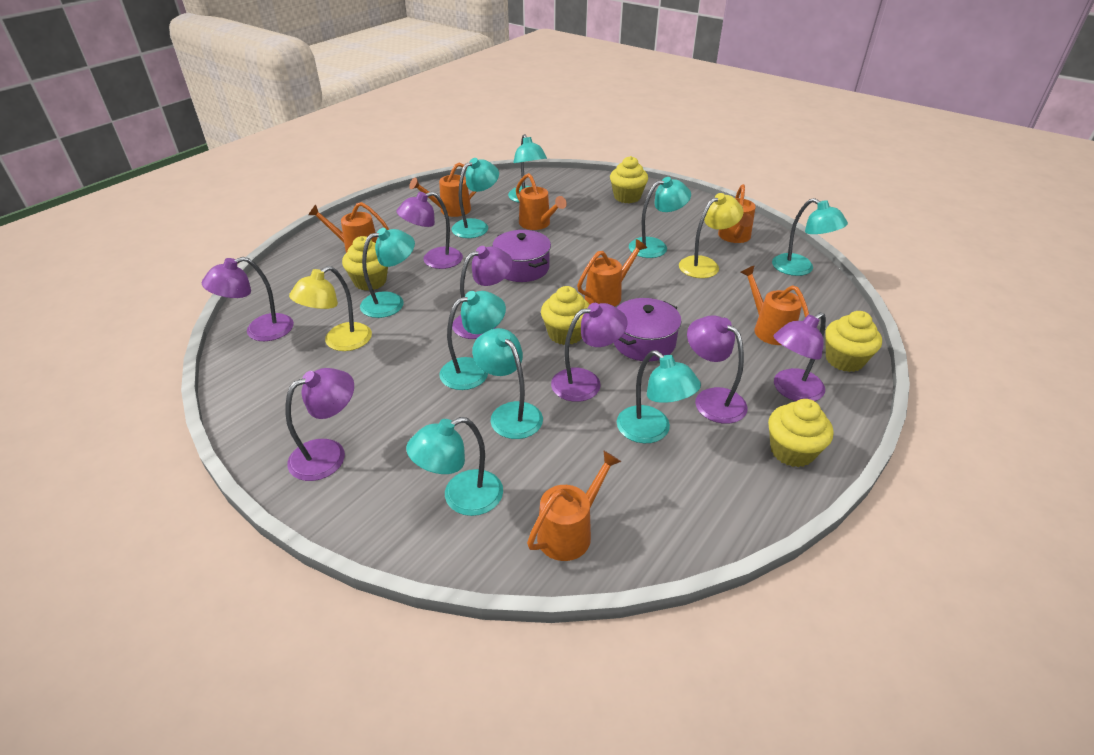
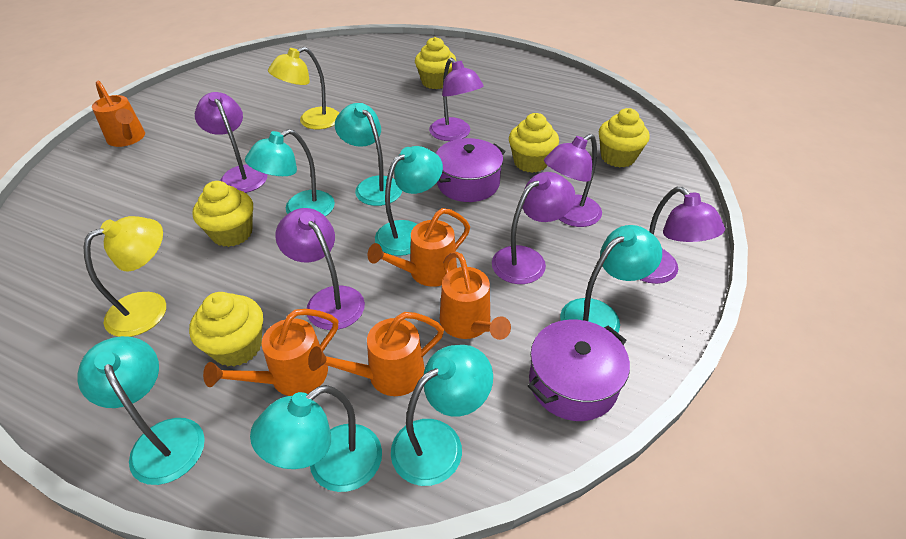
orange watering can: 7 -> 5
purple lamp: 7 -> 6
turquoise lamp: 9 -> 7

